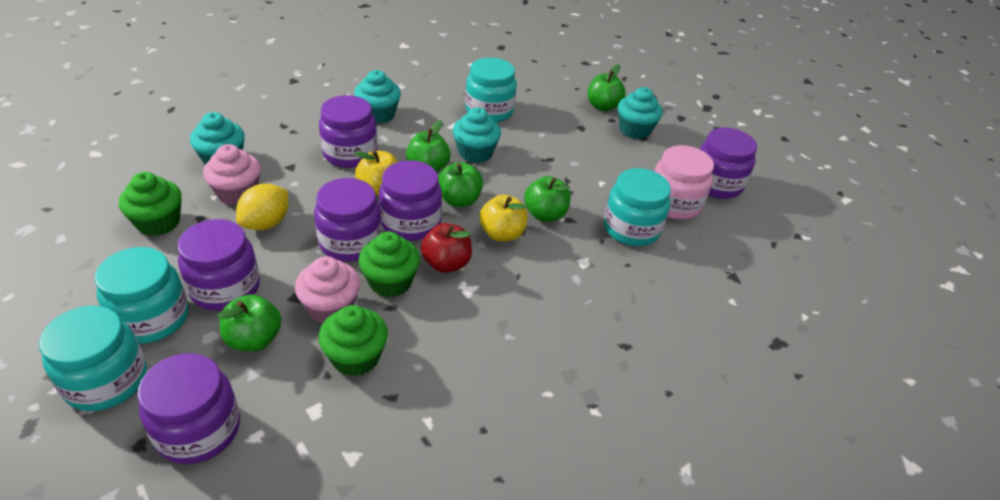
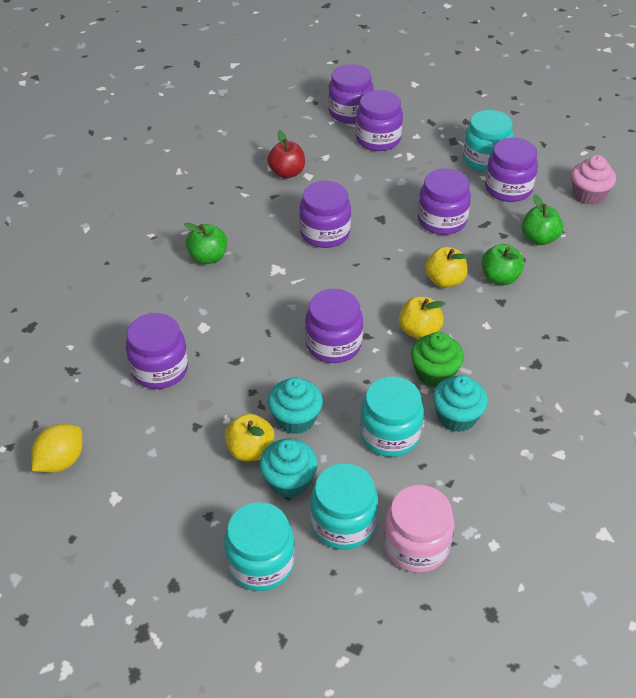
green apple: 5 -> 3
green cupcake: 3 -> 1
pink cupcake: 2 -> 1
purple jar: 6 -> 7
turquoise cupcake: 4 -> 3
yellow apple: 2 -> 3

